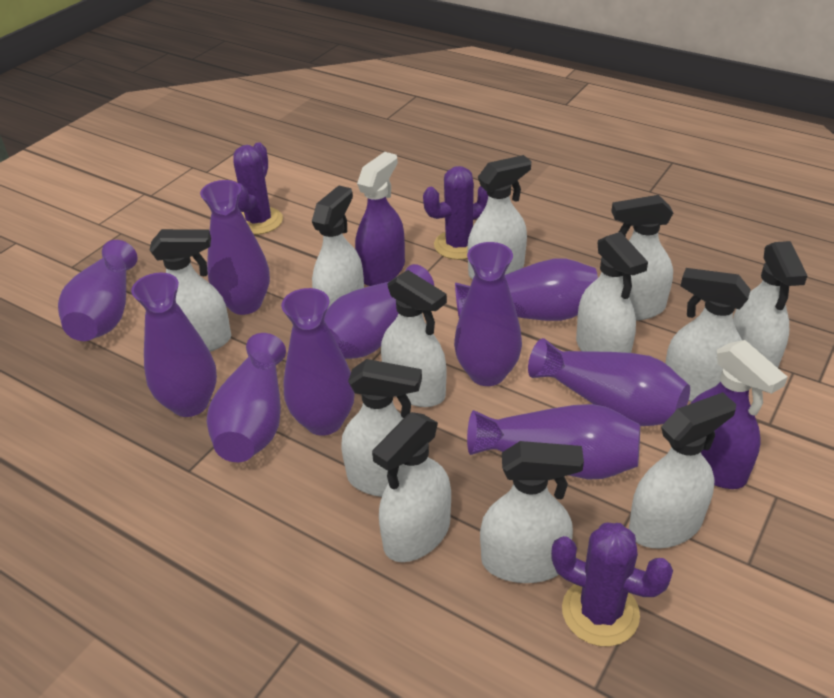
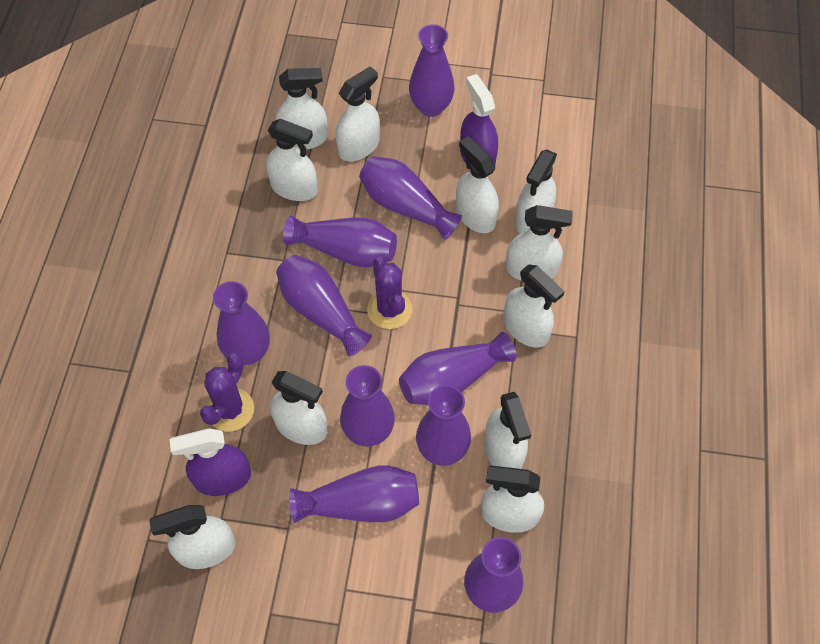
purple cactus: 3 -> 2
white spray bottle: 12 -> 11

